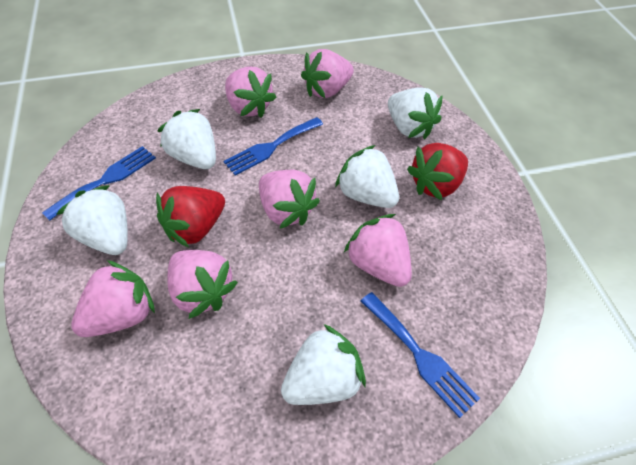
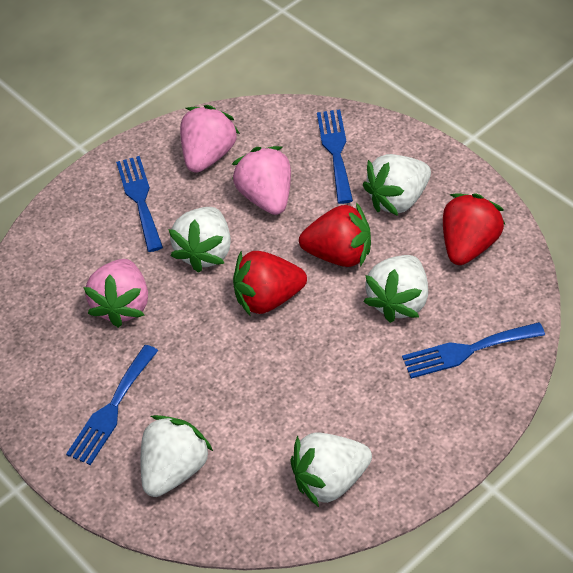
blue fork: 3 -> 4
pink strawberry: 6 -> 3
red strawberry: 2 -> 3

